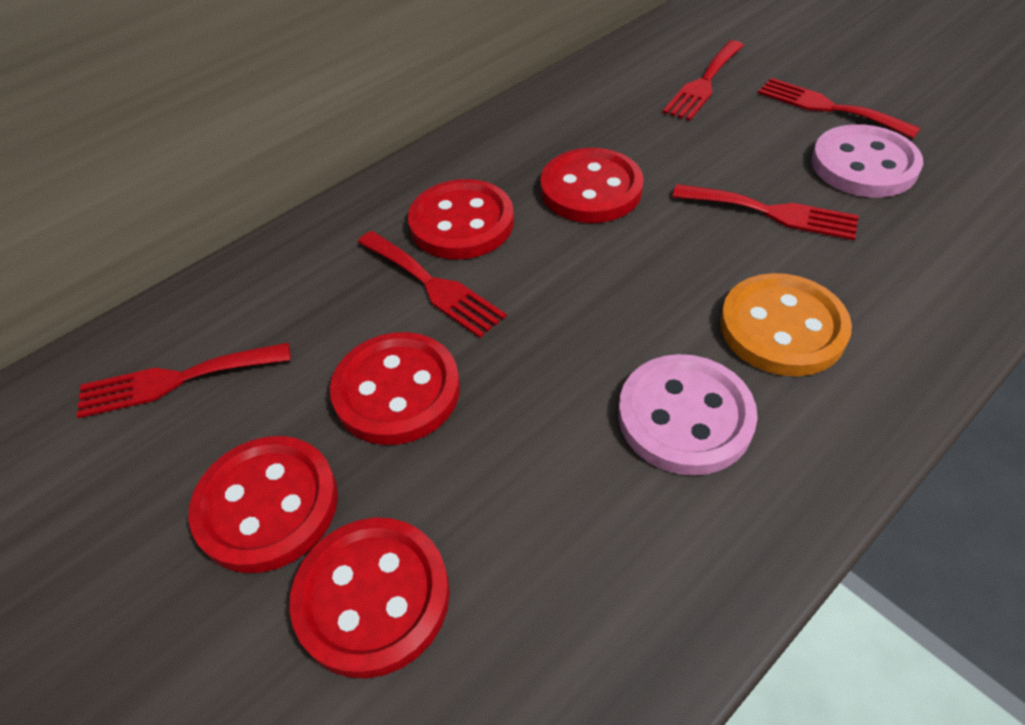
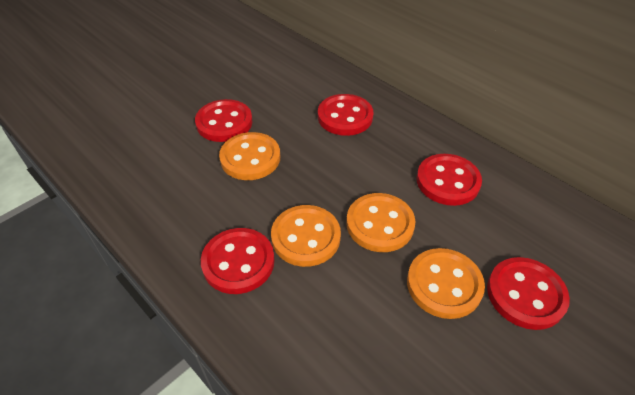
orange button: 1 -> 4
pink button: 2 -> 0
red fork: 5 -> 0

